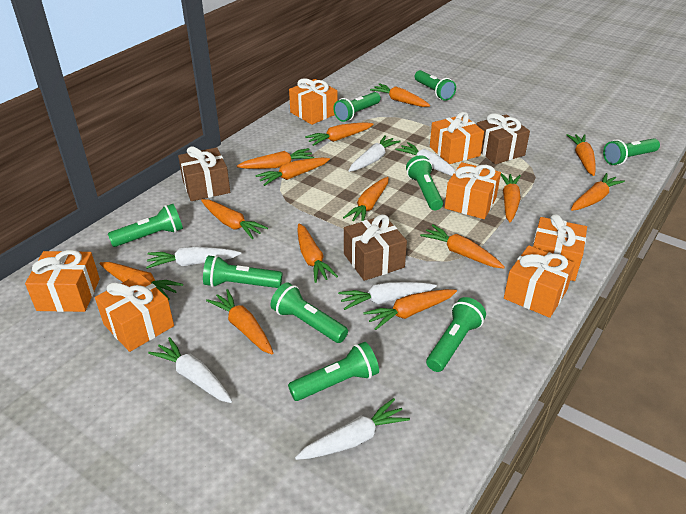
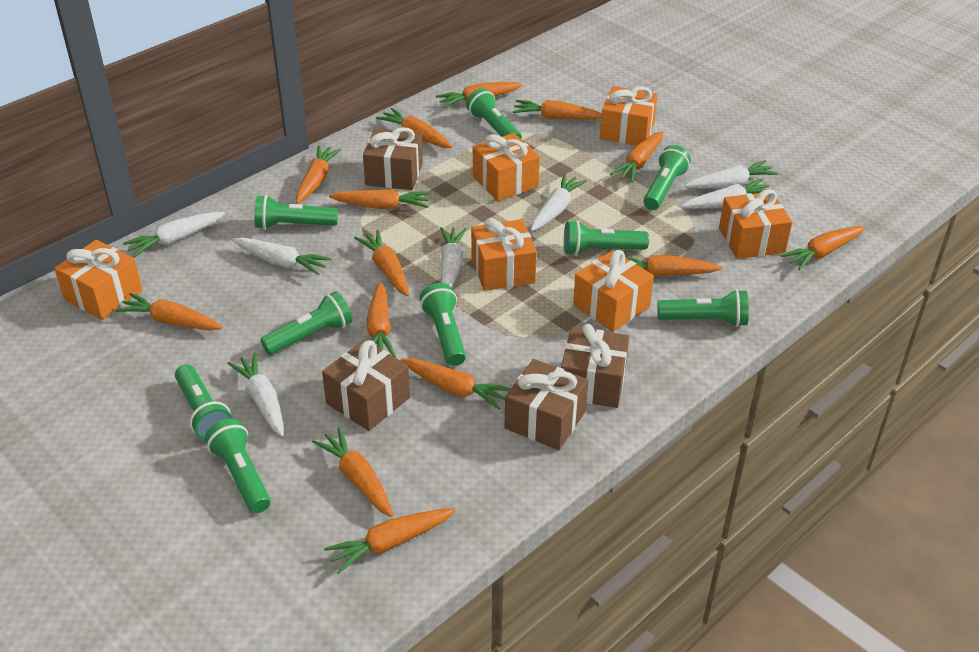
brown gift: 3 -> 4
orange gift: 7 -> 6
white carrot: 6 -> 7

